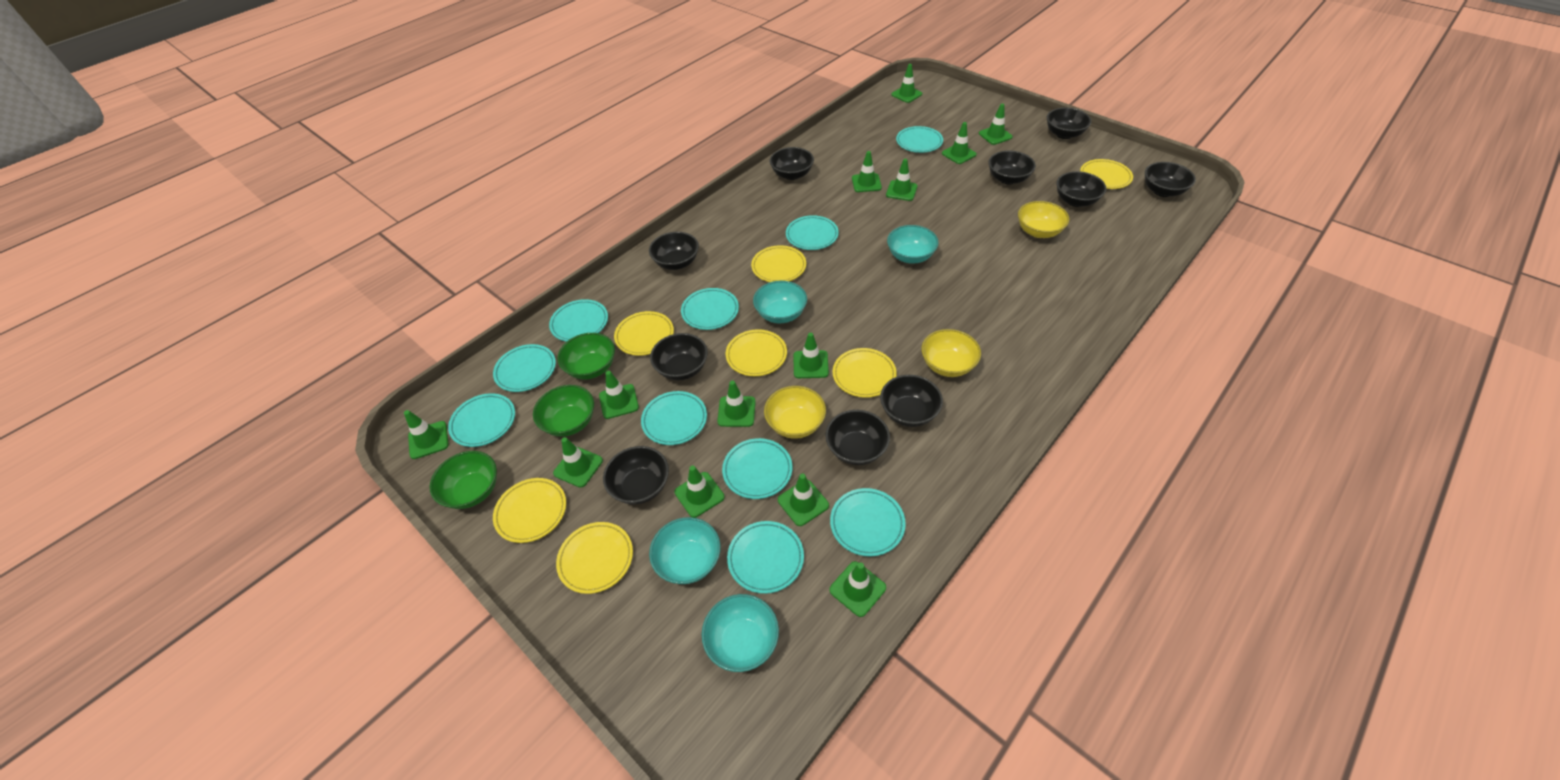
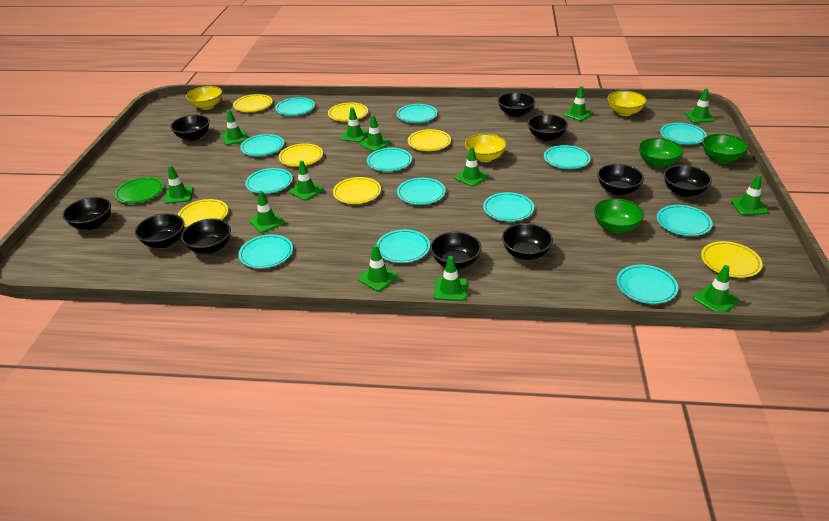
green plate: 0 -> 1
turquoise bowl: 4 -> 0
turquoise plate: 10 -> 13

